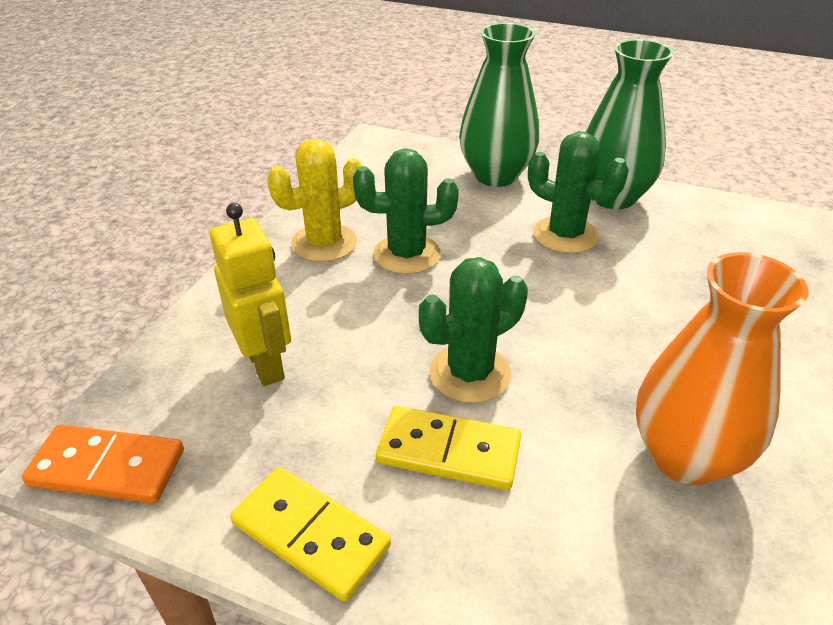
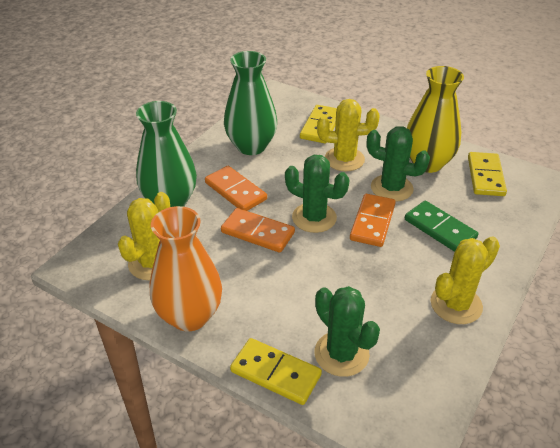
green domino: 0 -> 1
orange domino: 1 -> 3
yellow cactus: 1 -> 3
yellow domino: 2 -> 3
yellow robot: 1 -> 0
yellow vase: 0 -> 1

